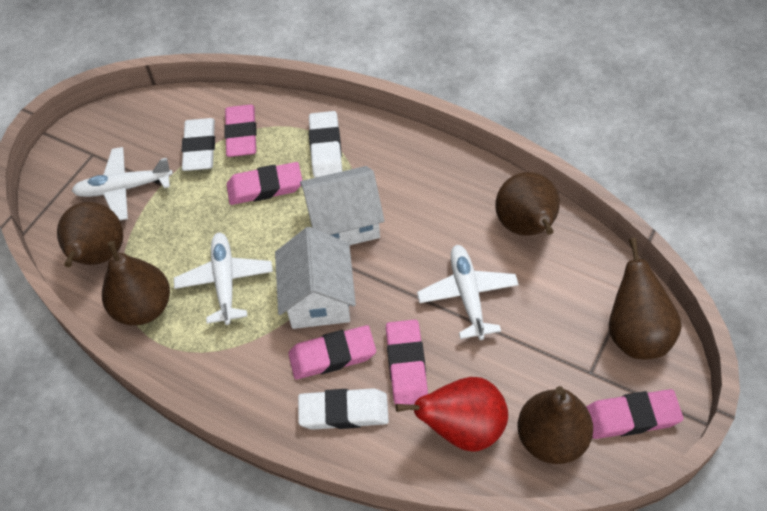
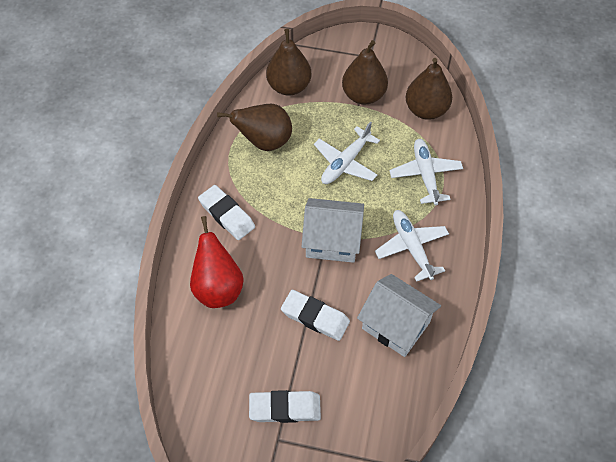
brown pear: 5 -> 4
pink eraser: 5 -> 0

